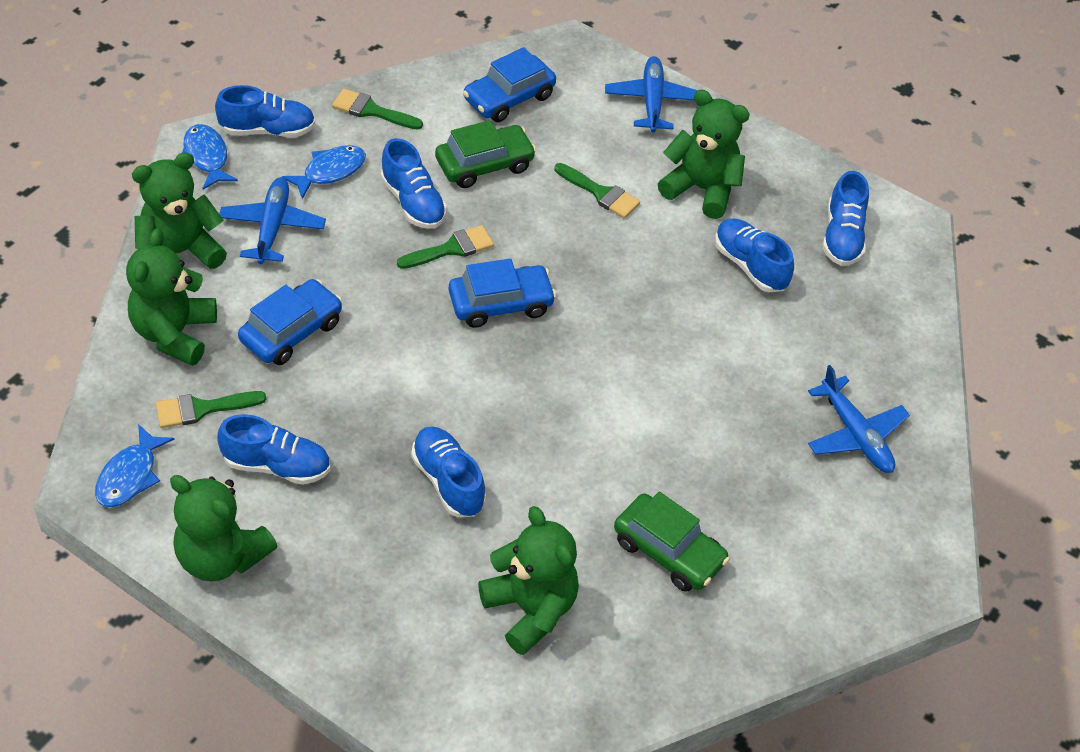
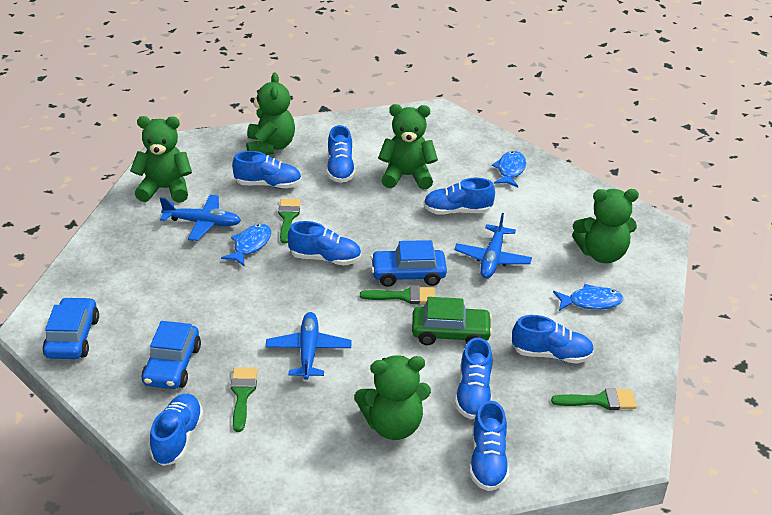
blue shoe: 6 -> 8
green car: 2 -> 1

